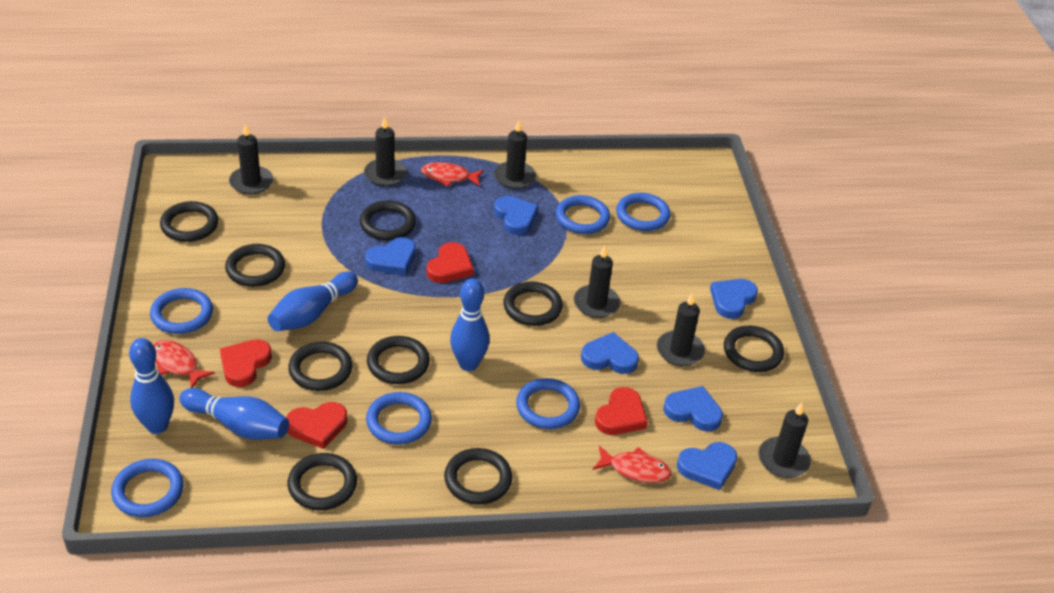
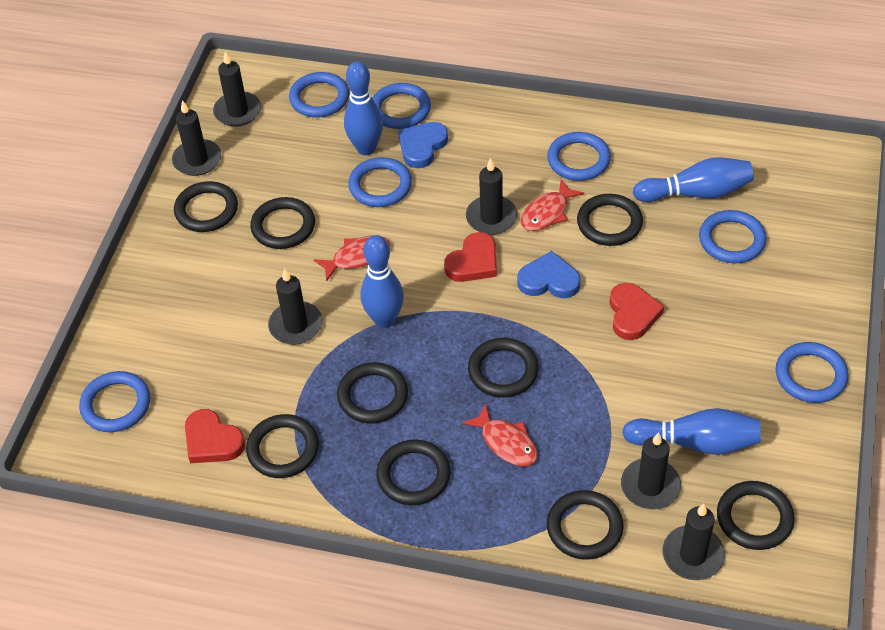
blue heart: 6 -> 2
blue ring: 6 -> 7
red heart: 4 -> 3

